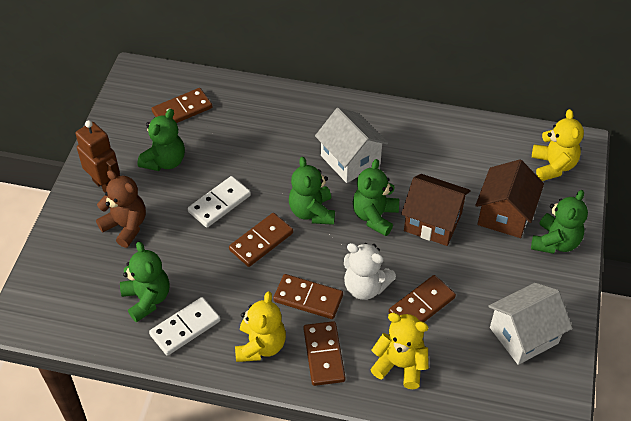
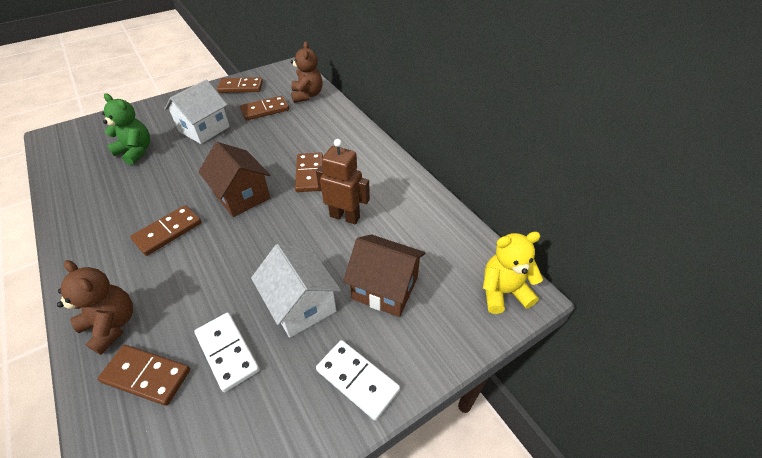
brown teddy bear: 1 -> 2
green teddy bear: 5 -> 1
white teddy bear: 1 -> 0
yellow teddy bear: 3 -> 1

